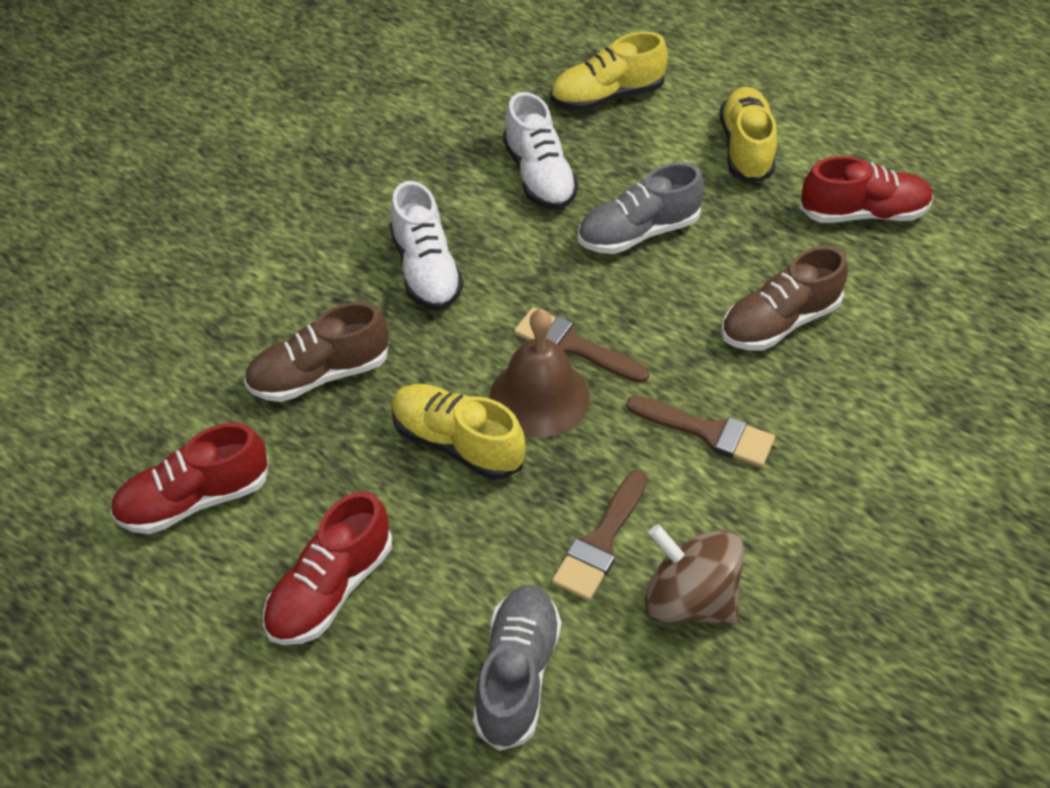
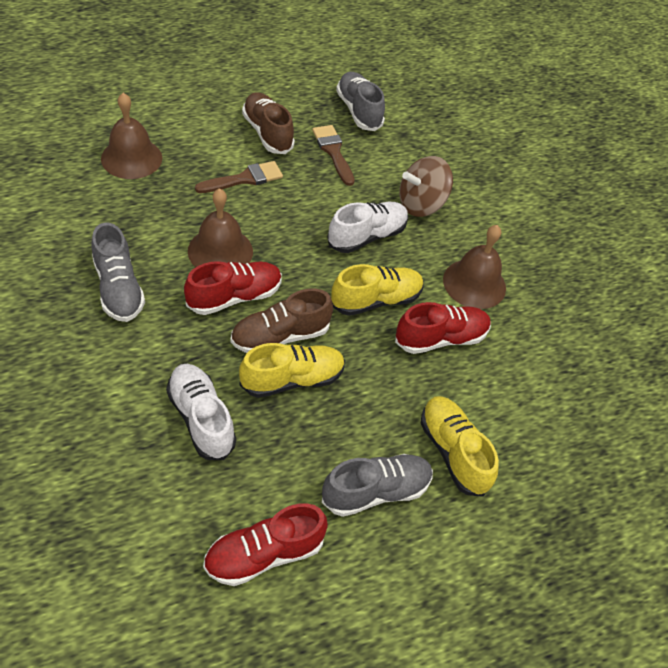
brown bell: 1 -> 3
brown brush: 3 -> 2
grey shoe: 2 -> 3

